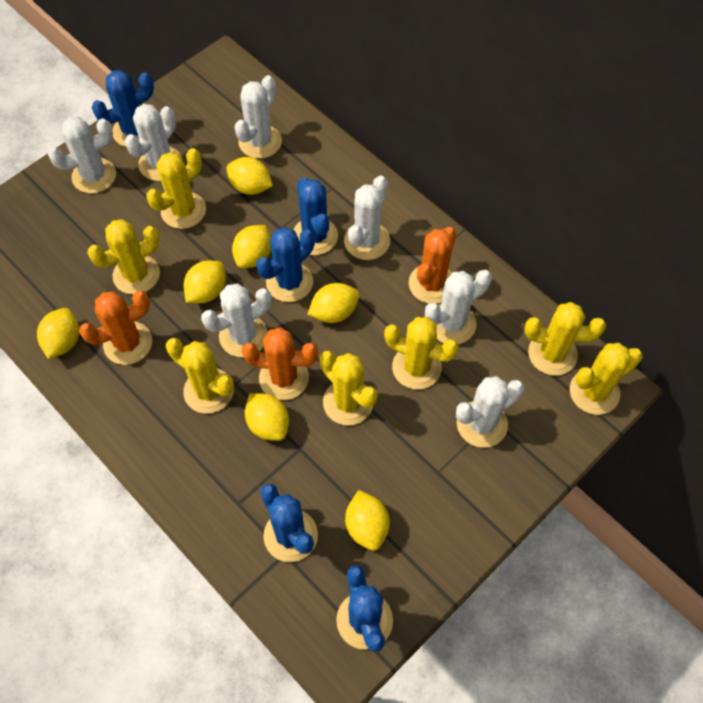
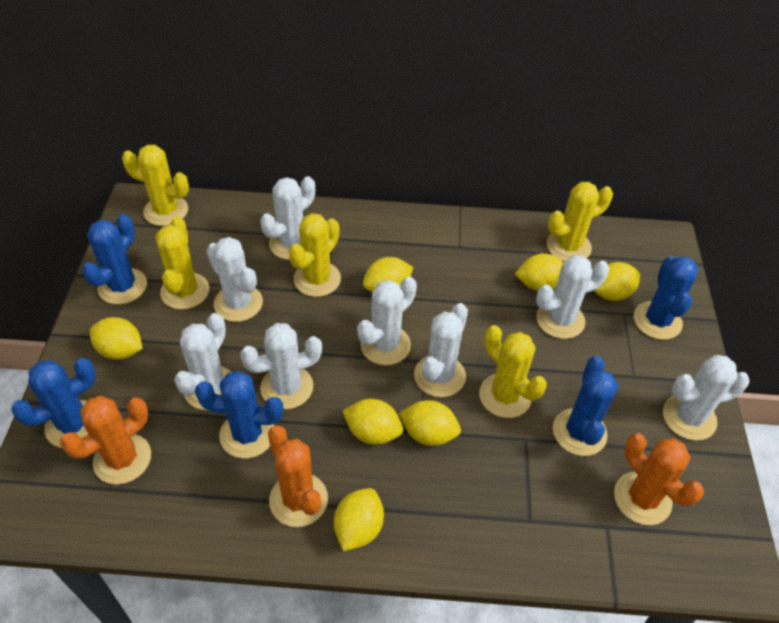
white cactus: 7 -> 8
yellow cactus: 7 -> 5

